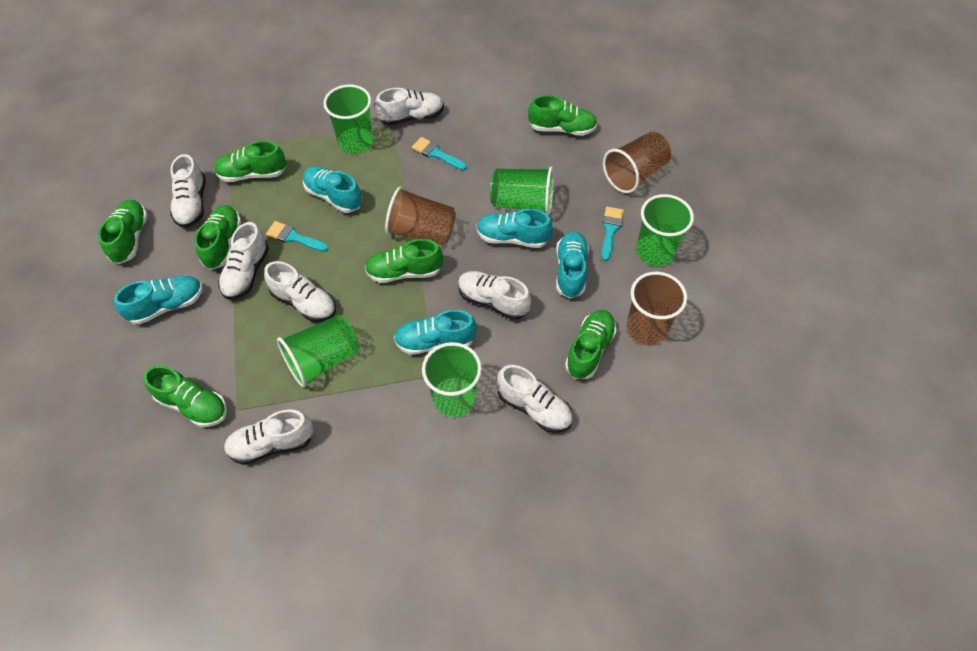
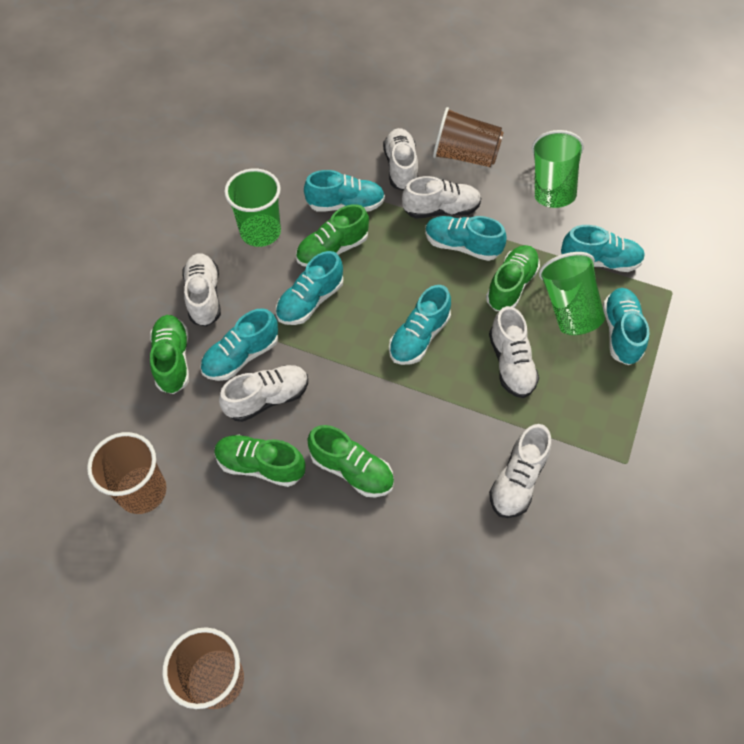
green cup: 5 -> 3
green shoe: 7 -> 5
turquoise brush: 3 -> 0
turquoise shoe: 5 -> 7
white shoe: 7 -> 6

